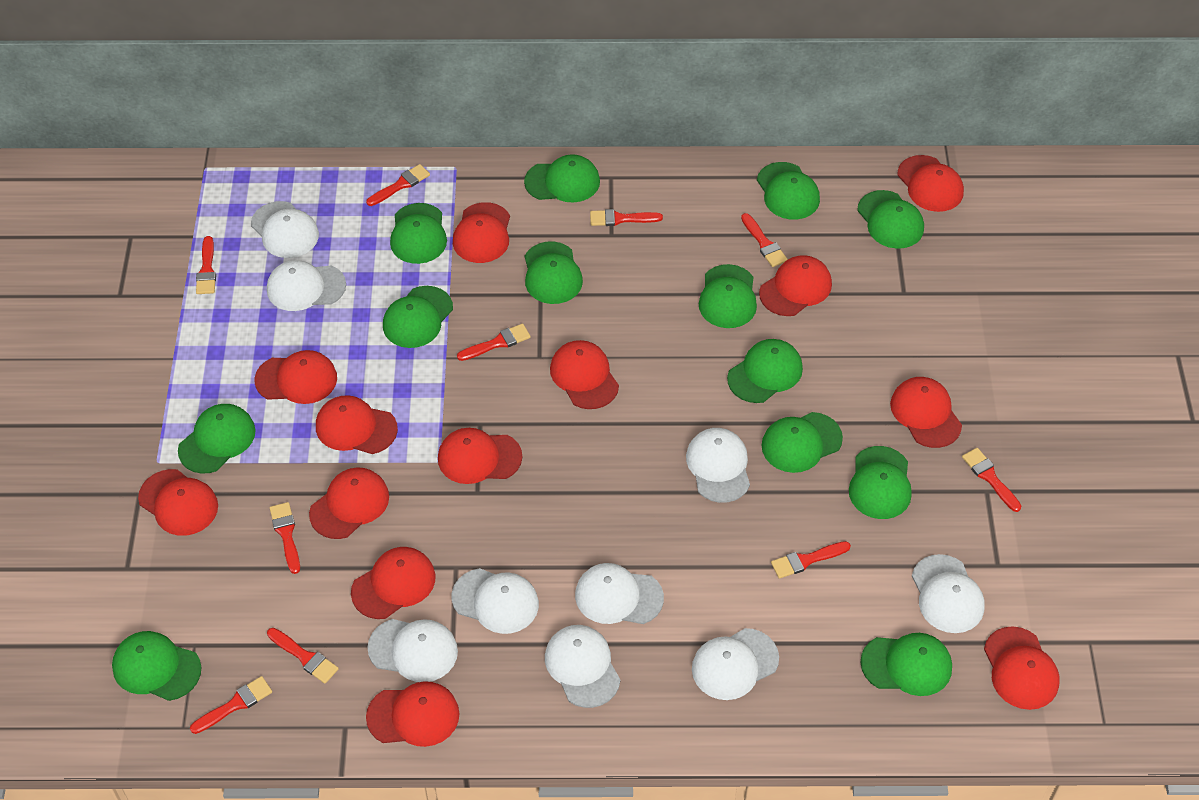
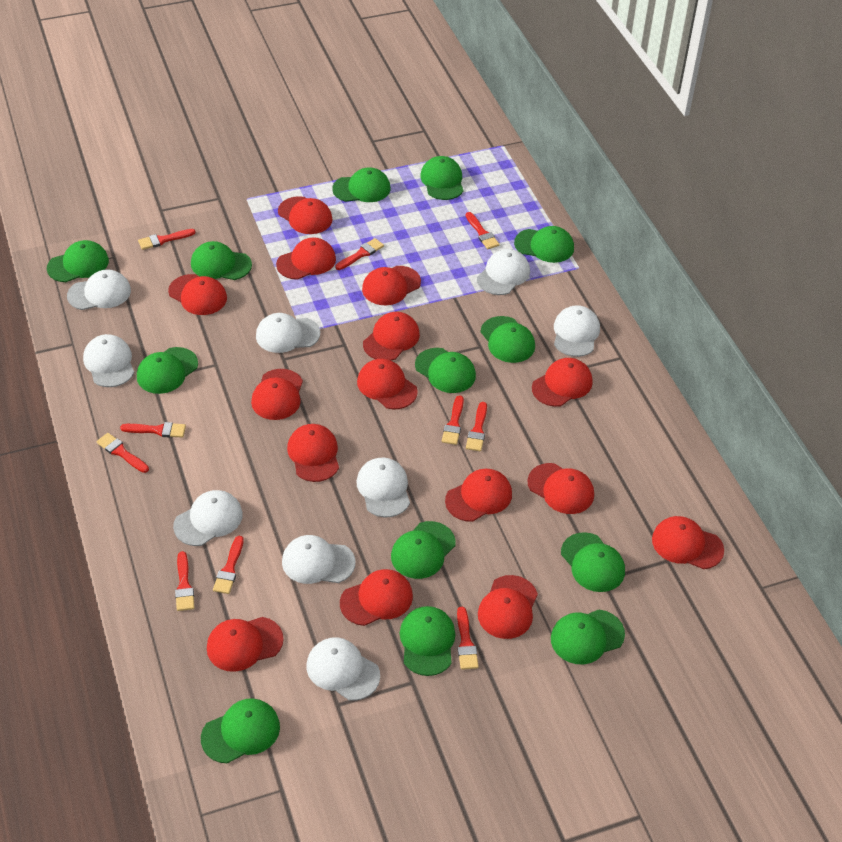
red cap: 13 -> 15

